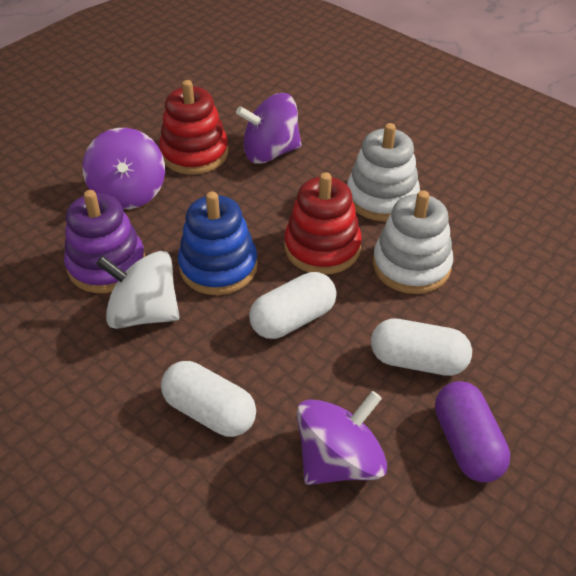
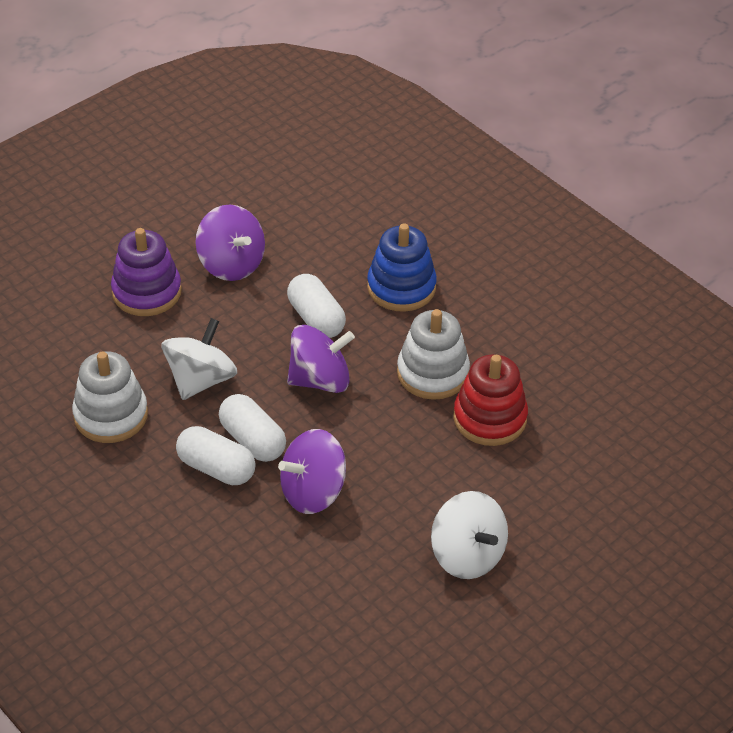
purple capsule: 1 -> 0
red stacking toy: 2 -> 1
white spinning top: 1 -> 2

